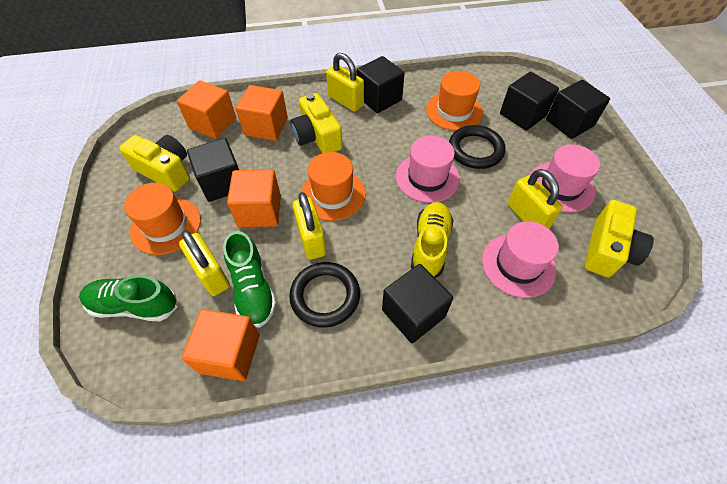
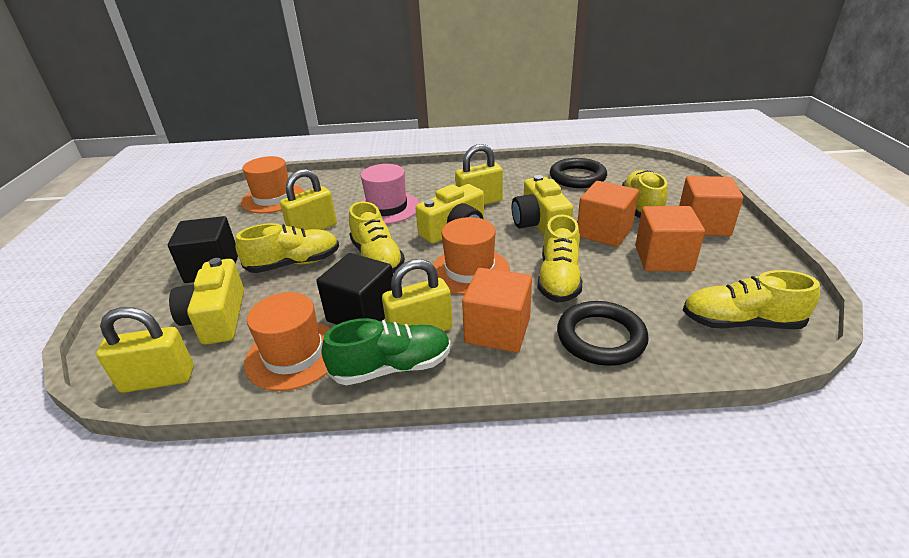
black cube: 5 -> 2
green shoe: 2 -> 1
pink hat: 3 -> 1
yellow shoe: 1 -> 5

